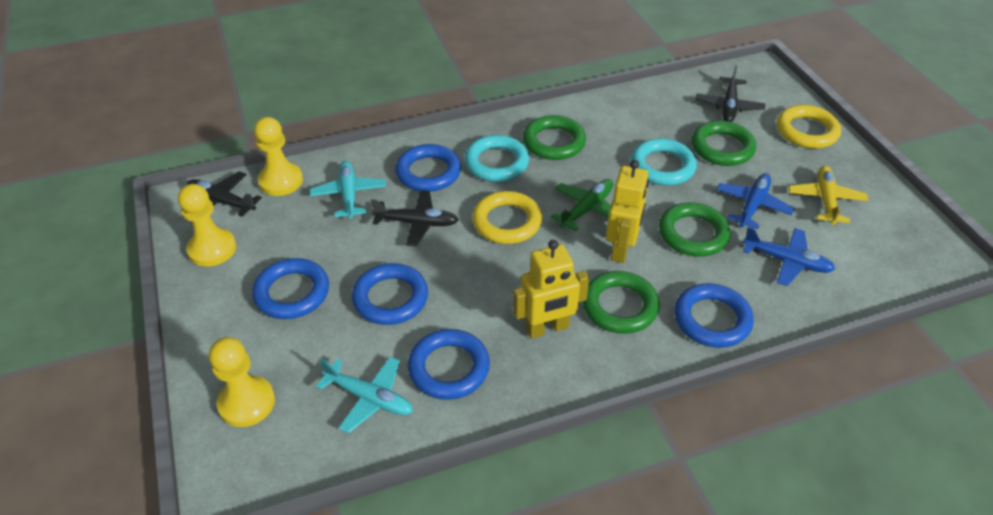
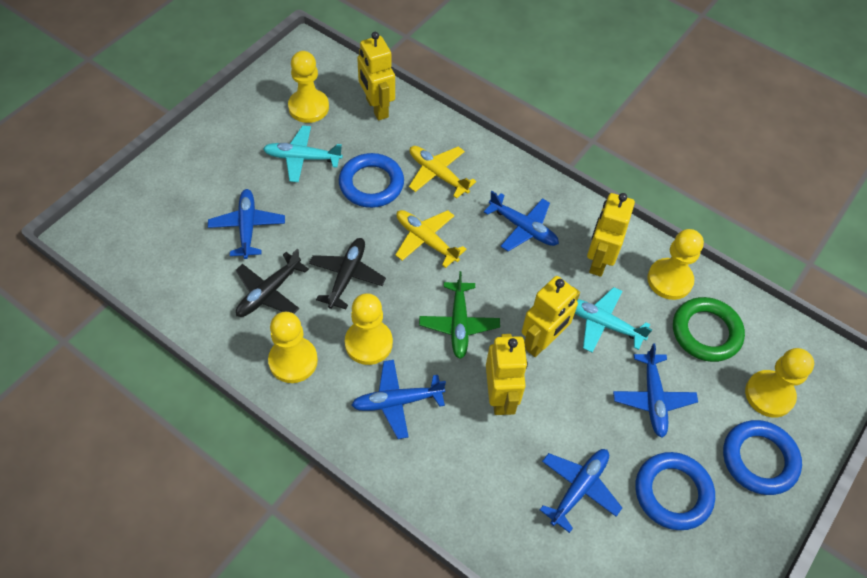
black plane: 3 -> 2
blue plane: 2 -> 5
blue ring: 5 -> 3
green ring: 4 -> 1
turquoise ring: 2 -> 0
yellow pawn: 3 -> 5
yellow plane: 1 -> 2
yellow ring: 2 -> 0
yellow robot: 2 -> 4

